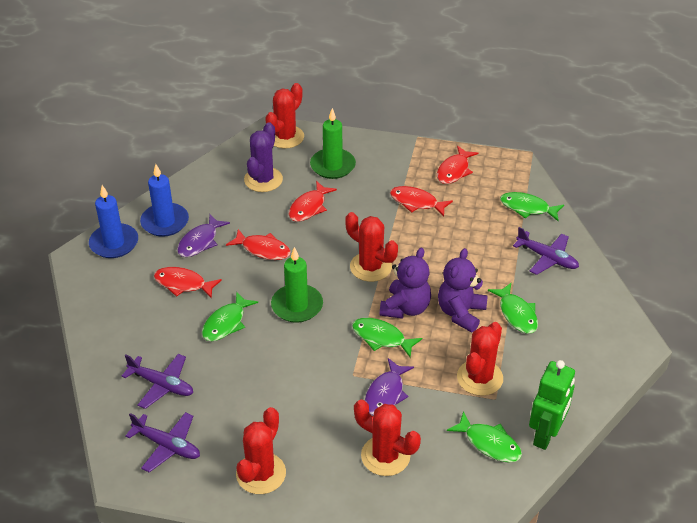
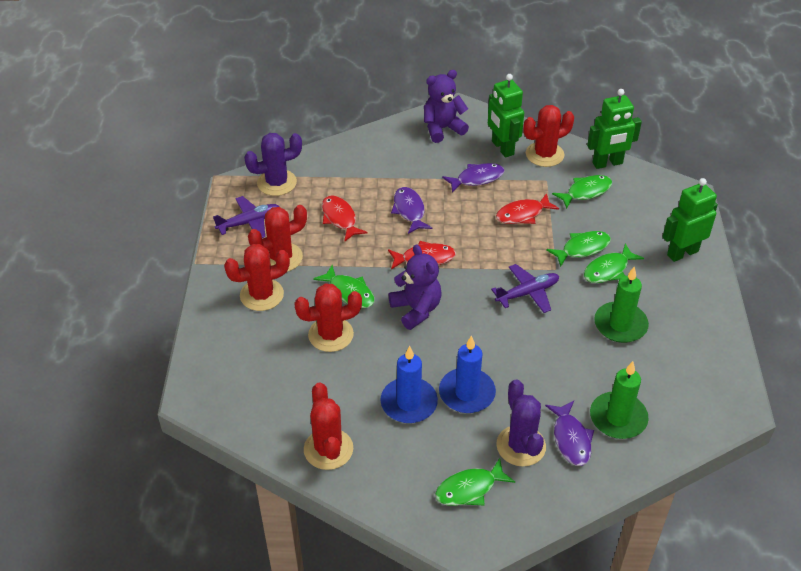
green robot: 1 -> 3
purple cactus: 1 -> 2
purple fish: 2 -> 3
purple plane: 3 -> 2
red fish: 5 -> 3

